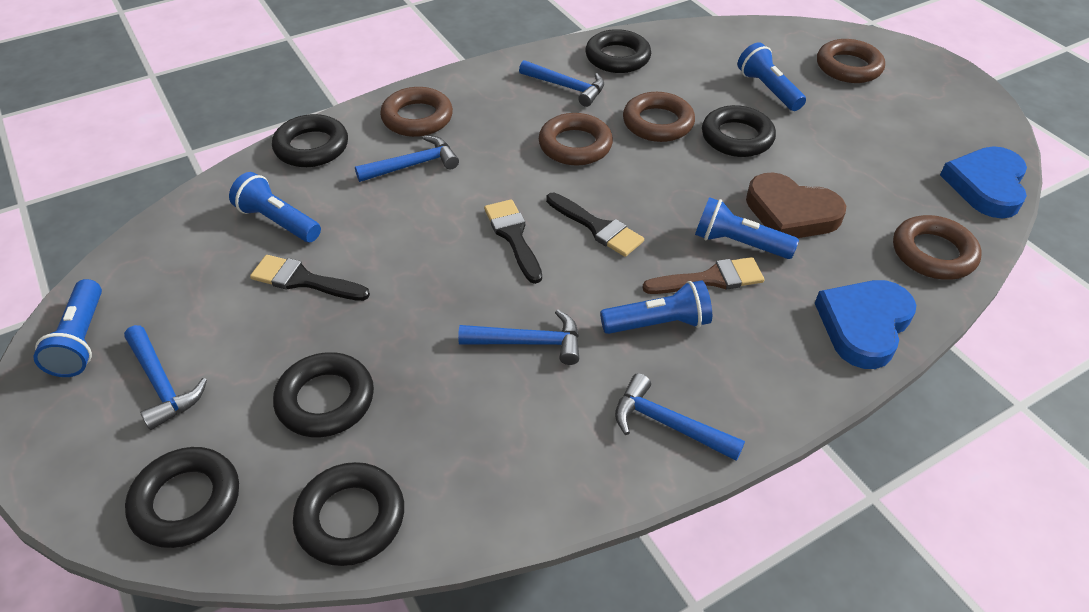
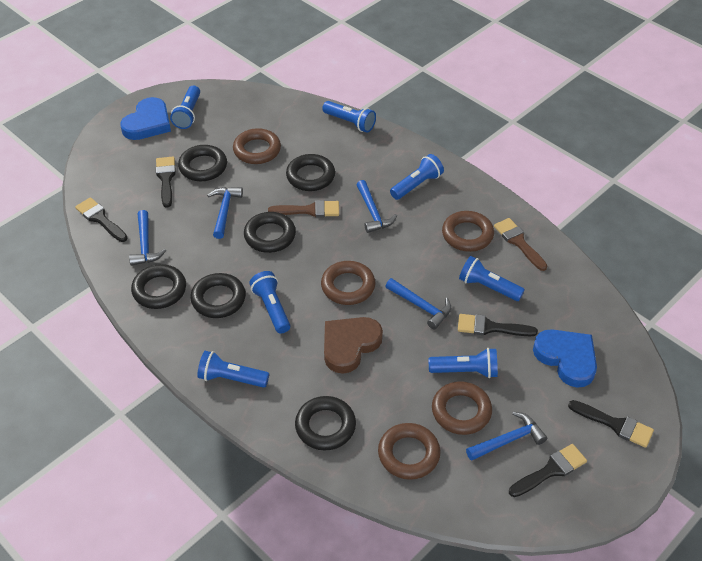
black brush: 3 -> 5
blue flashlight: 5 -> 7
brown brush: 1 -> 2

